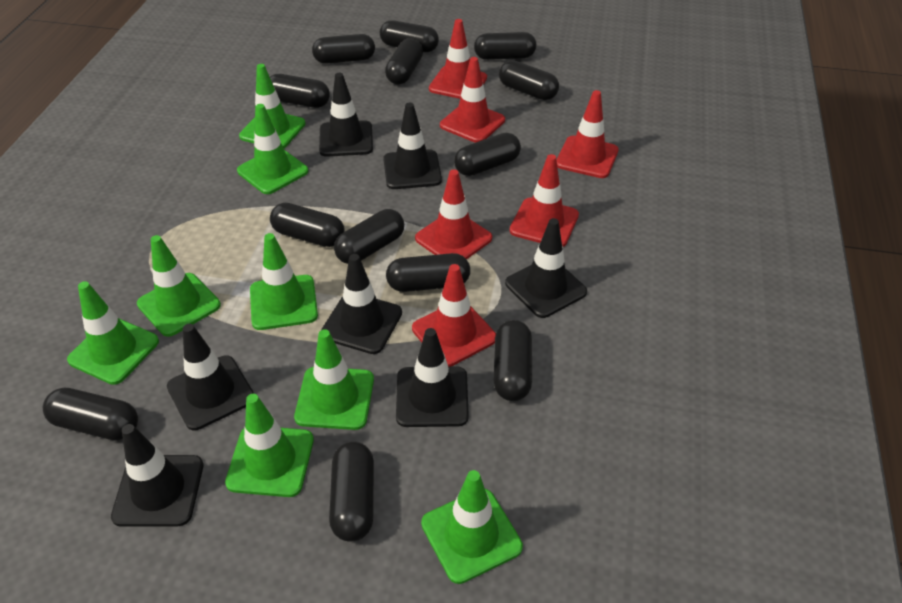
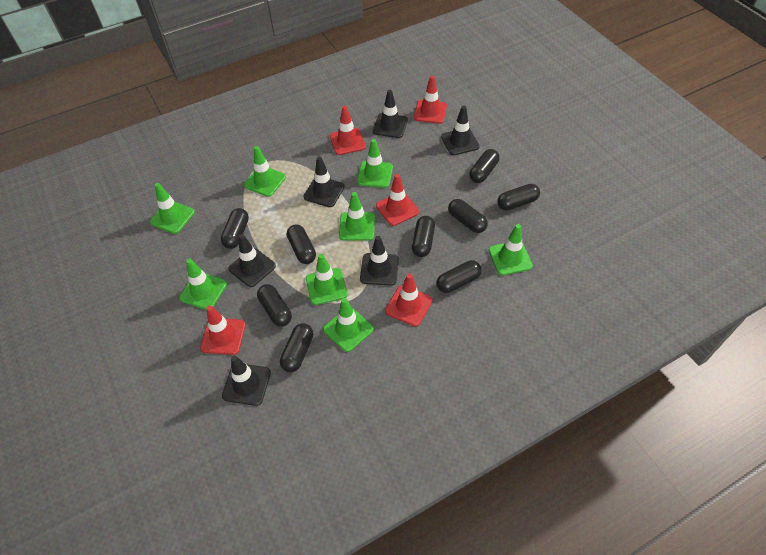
black capsule: 13 -> 9
black traffic cone: 7 -> 6
red traffic cone: 6 -> 5

